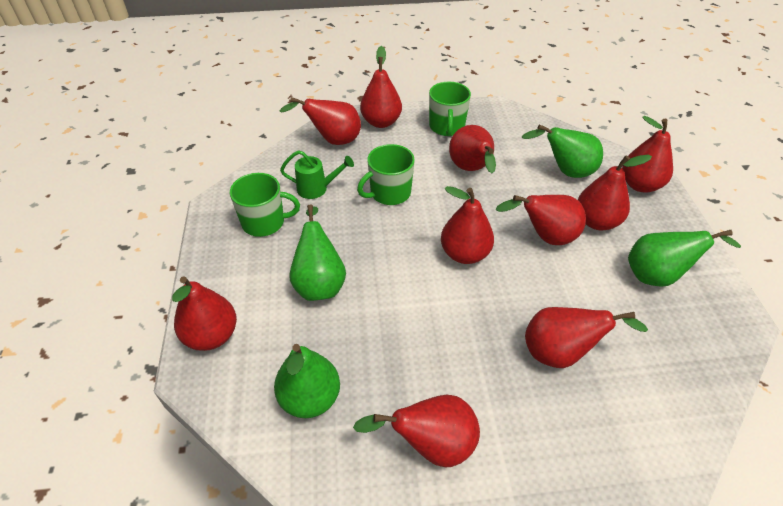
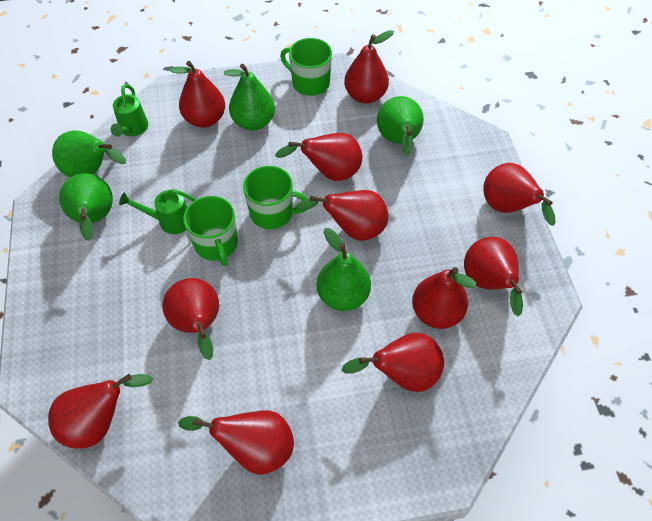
green pear: 4 -> 5
green watering can: 1 -> 2
red pear: 10 -> 11

